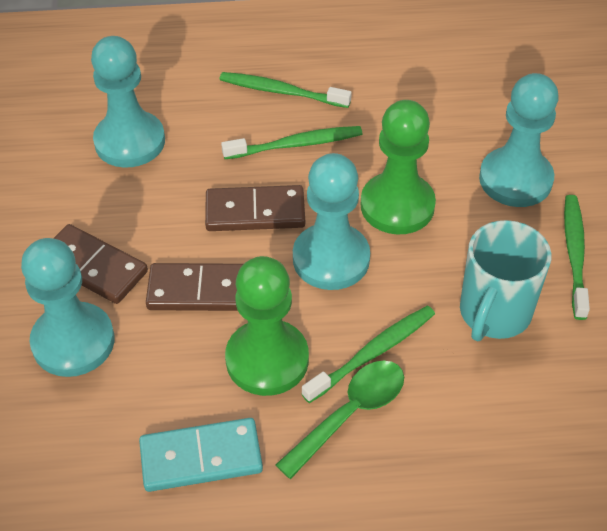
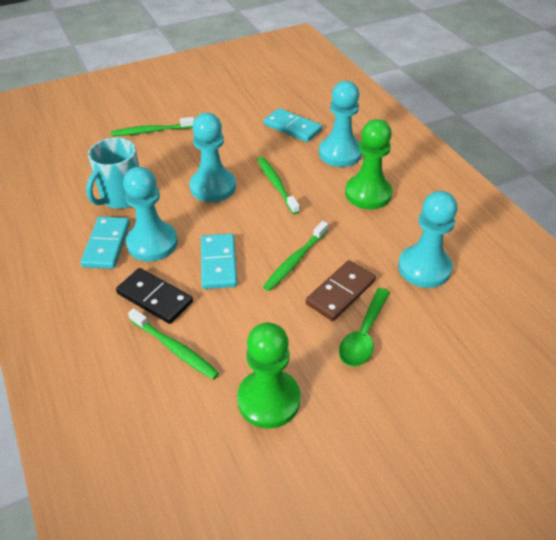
black domino: 0 -> 1
brown domino: 3 -> 1
turquoise domino: 1 -> 3

